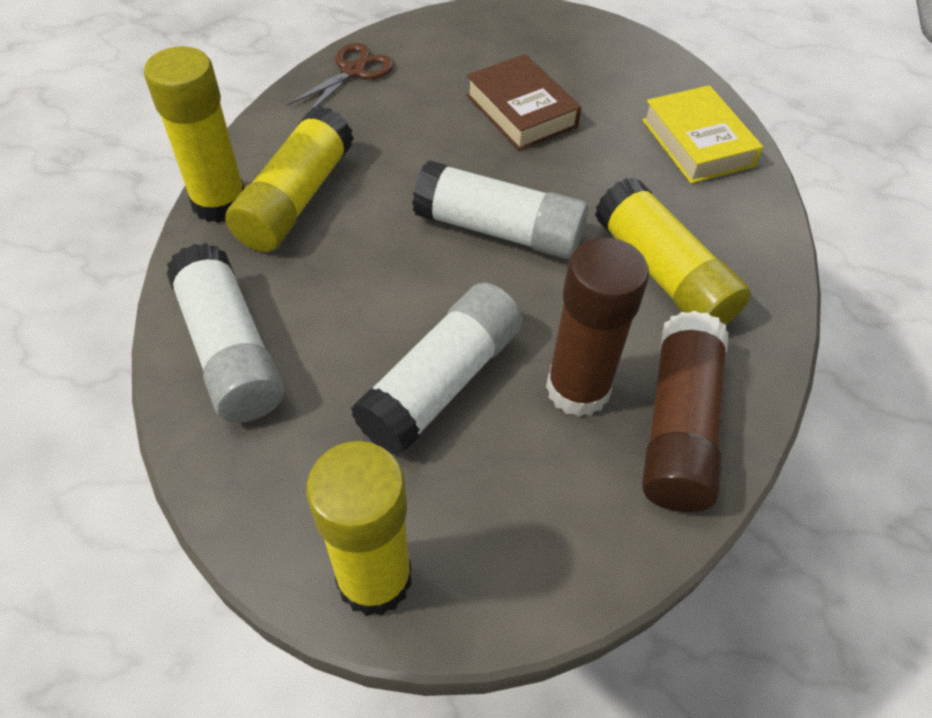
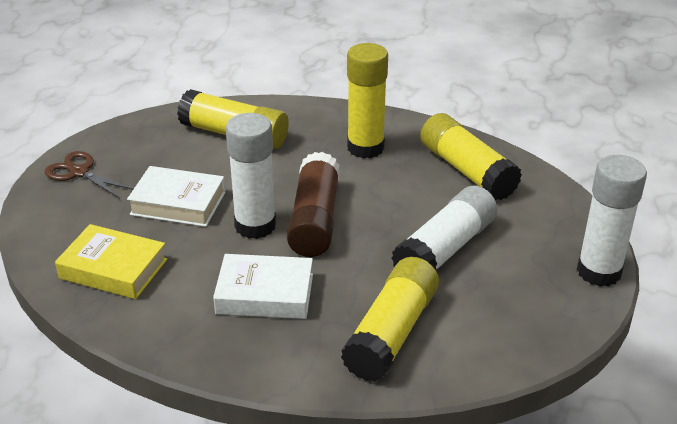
brown book: 1 -> 0
brown glue stick: 2 -> 1
white book: 0 -> 2

